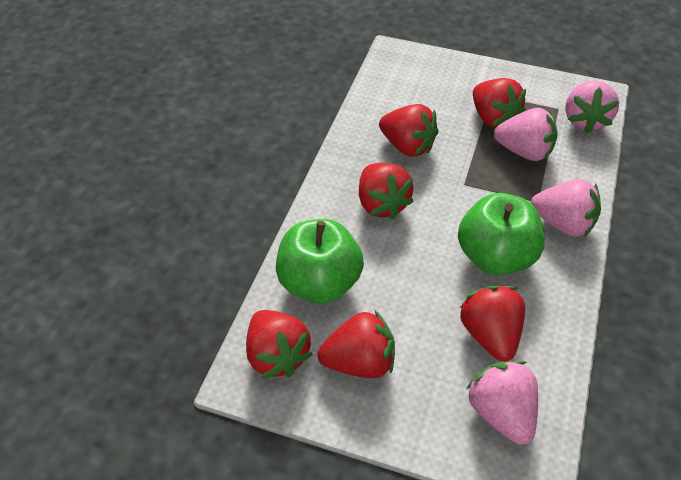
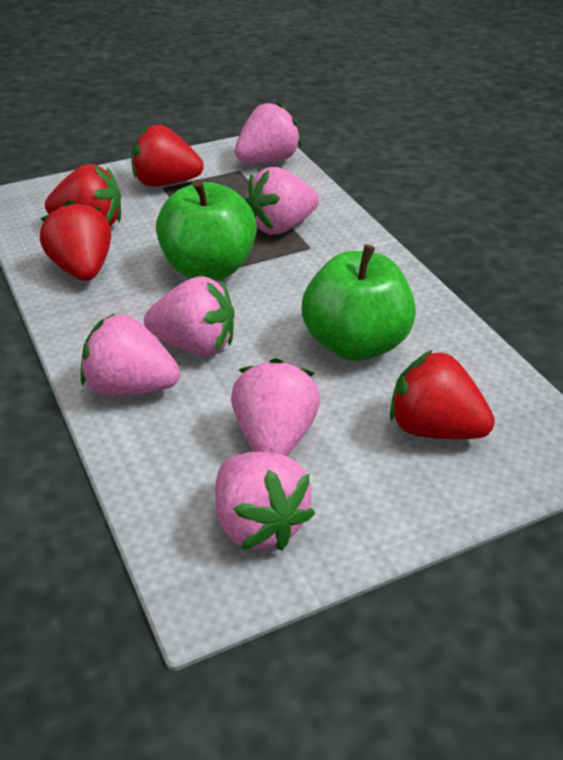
pink strawberry: 4 -> 6
red strawberry: 6 -> 4

